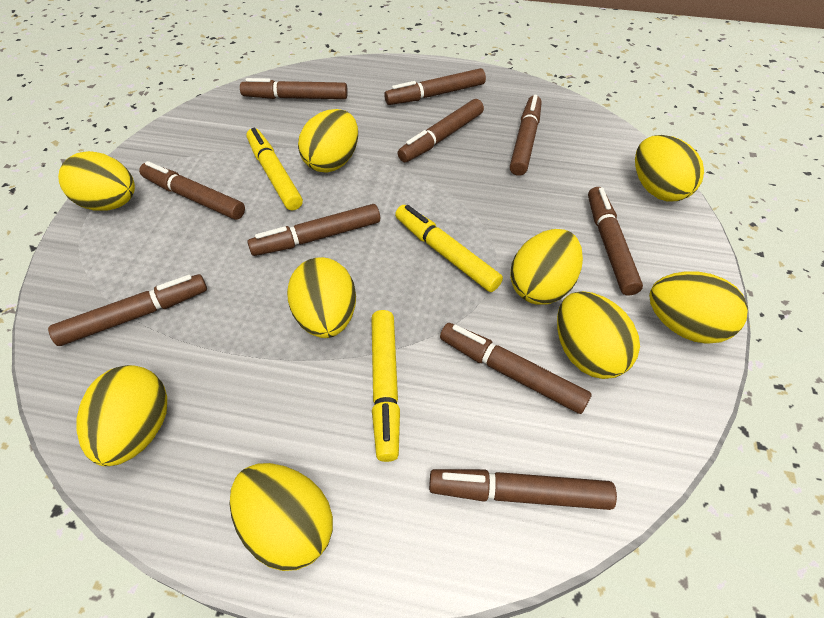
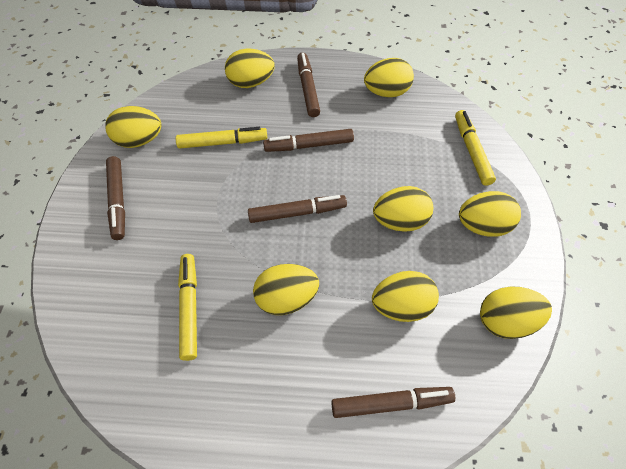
brown marker: 10 -> 5
yellow egg: 9 -> 8

